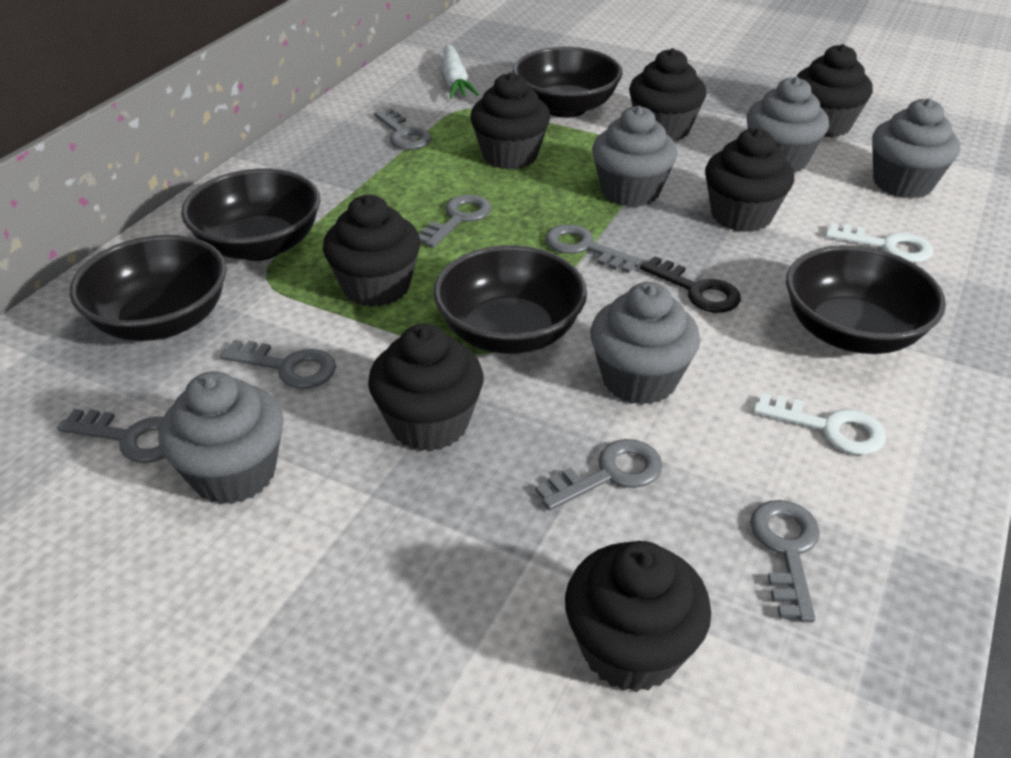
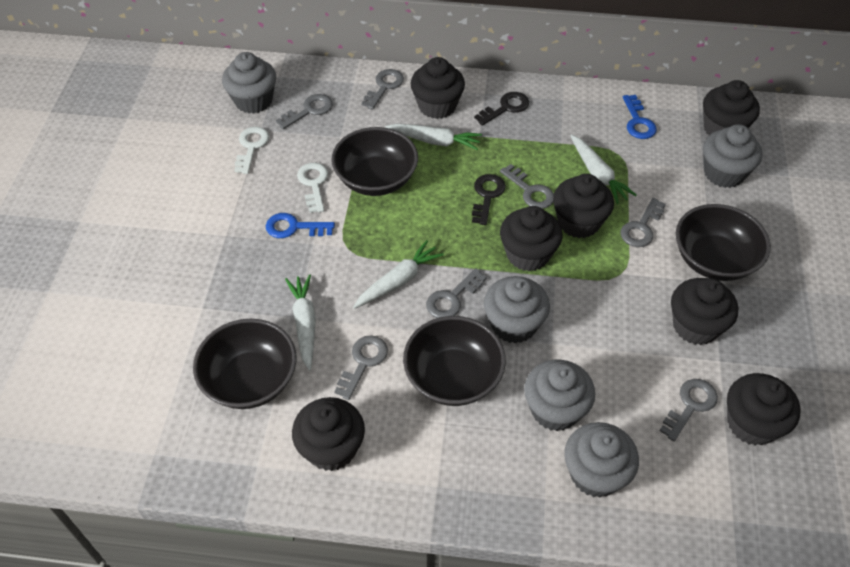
black bowl: 5 -> 4
black key: 1 -> 2
blue key: 0 -> 2
white carrot: 1 -> 4

